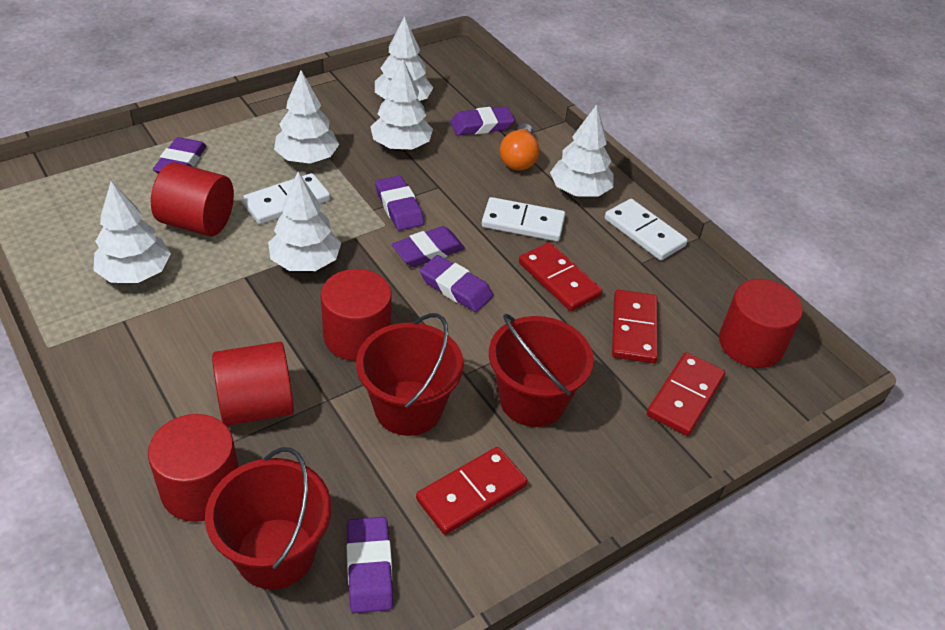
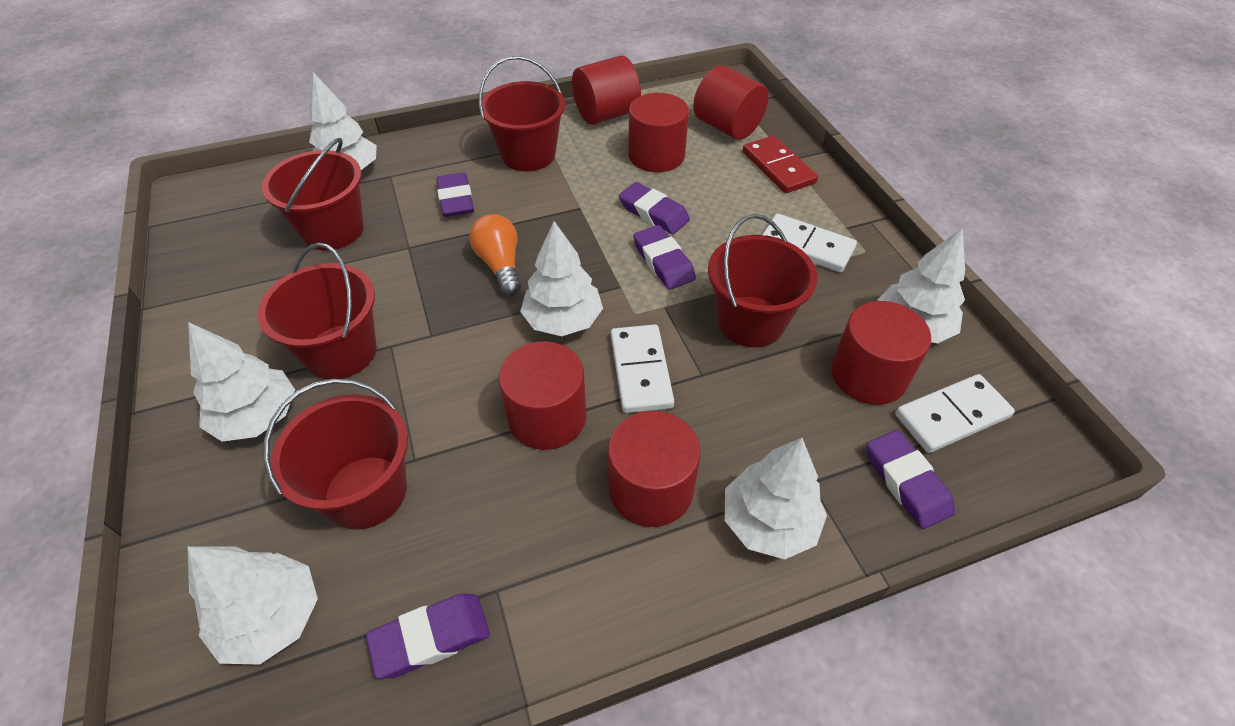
purple eraser: 6 -> 5
red bucket: 3 -> 5
red cylinder: 5 -> 6
red domino: 4 -> 1

